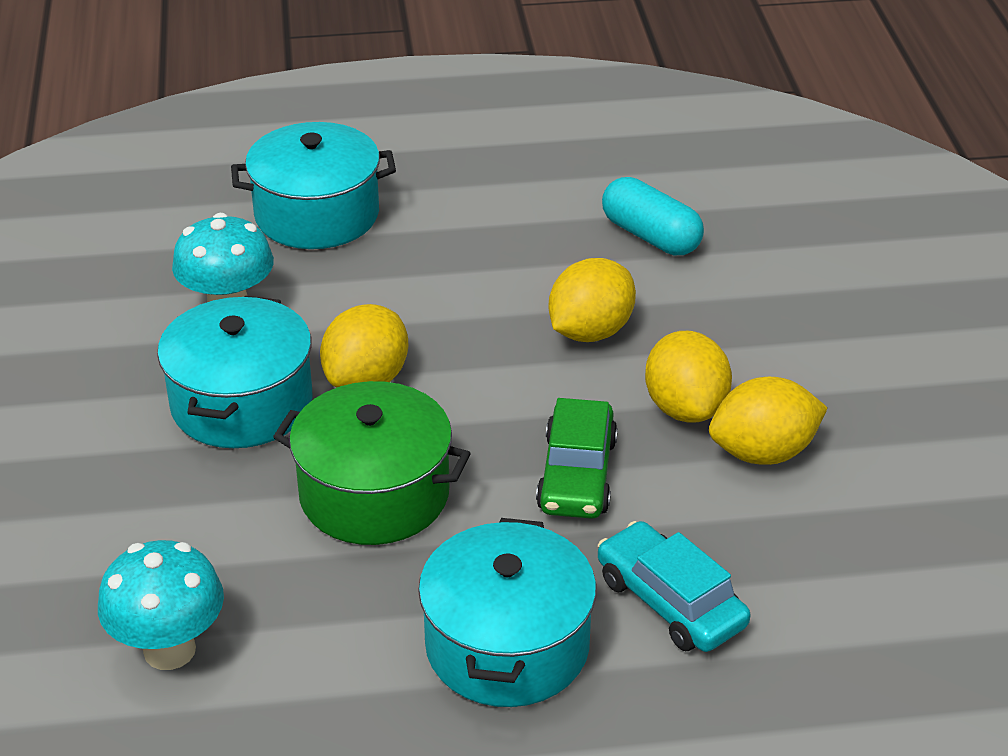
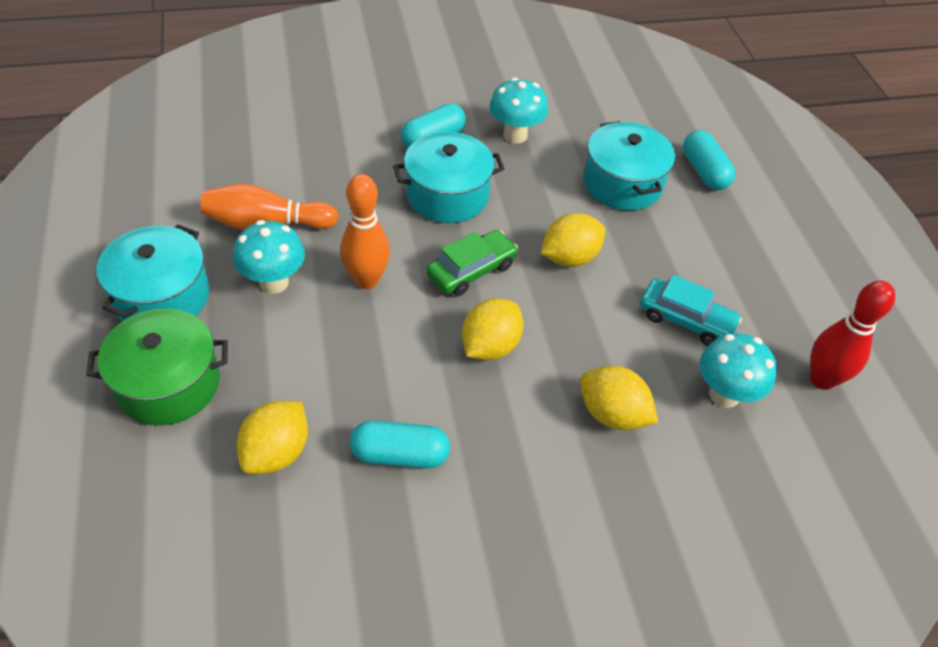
orange bowling pin: 0 -> 2
red bowling pin: 0 -> 1
turquoise capsule: 1 -> 3
turquoise mushroom: 2 -> 3

